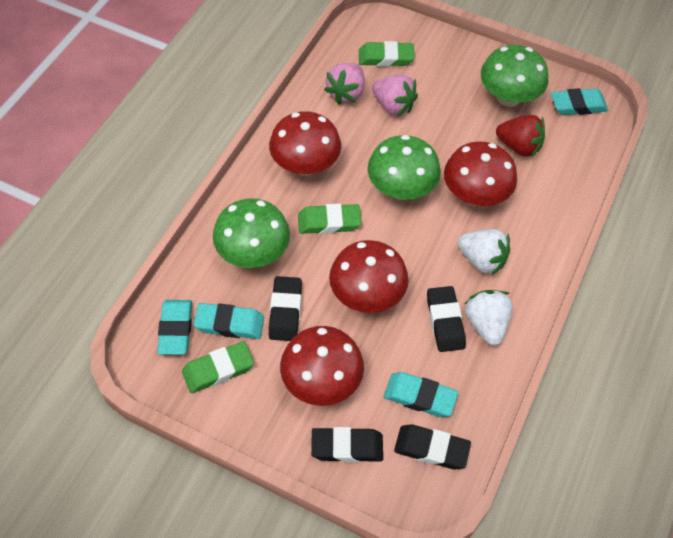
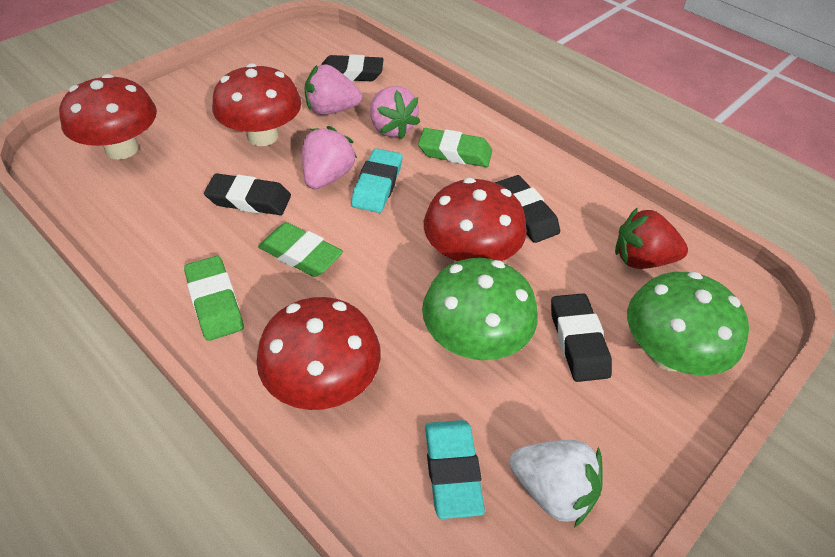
green mushroom: 3 -> 2
pink strawberry: 2 -> 3
turquoise eraser: 4 -> 2
white strawberry: 2 -> 1

